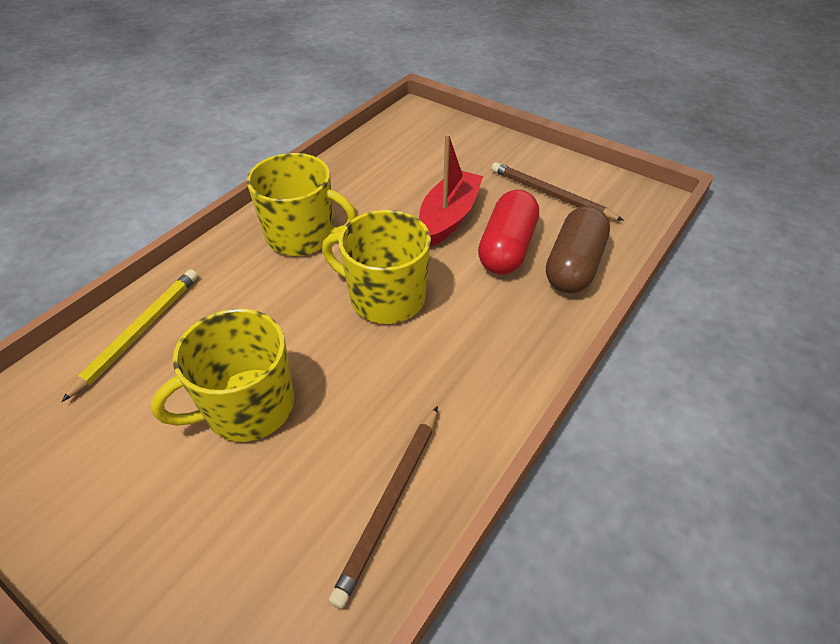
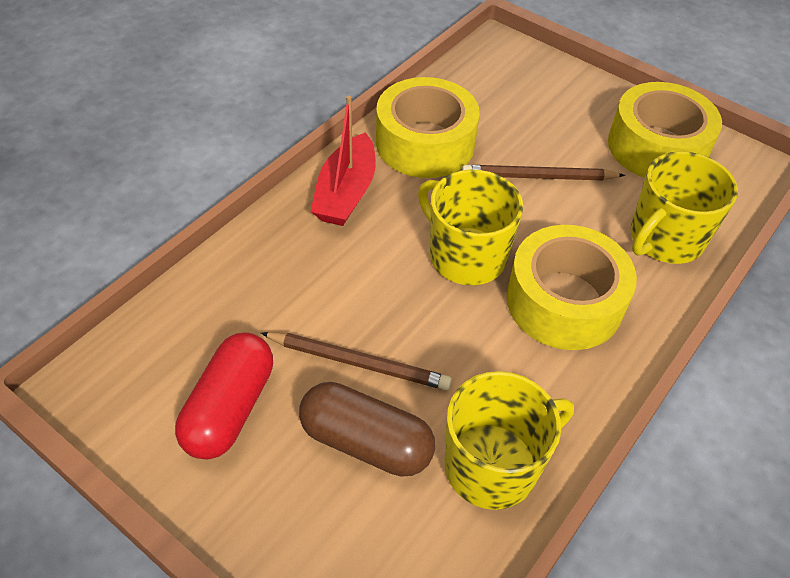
yellow pencil: 1 -> 0
yellow tape: 0 -> 3

